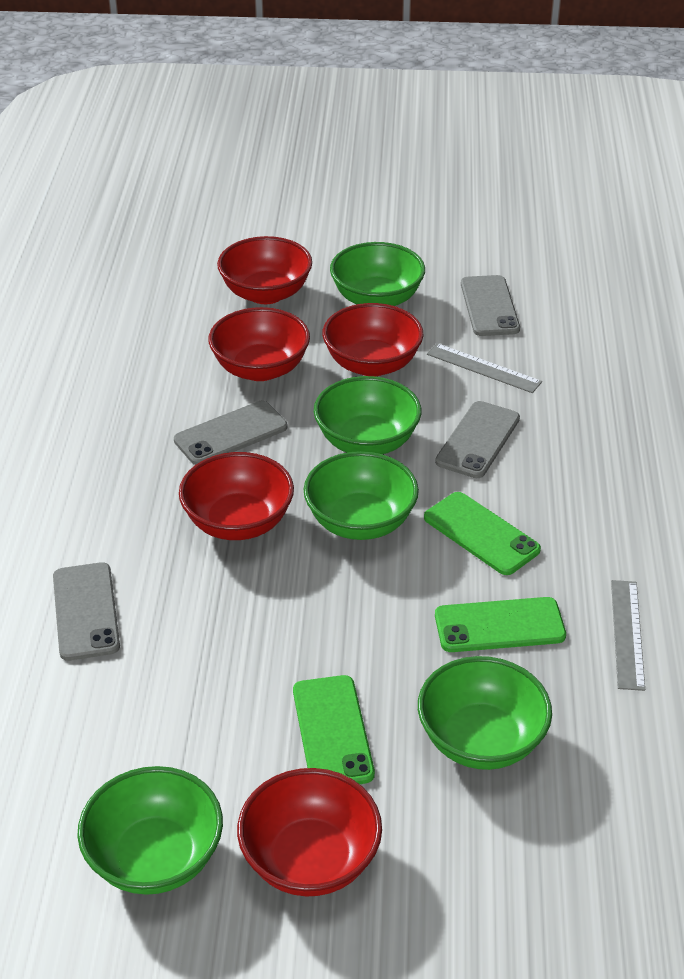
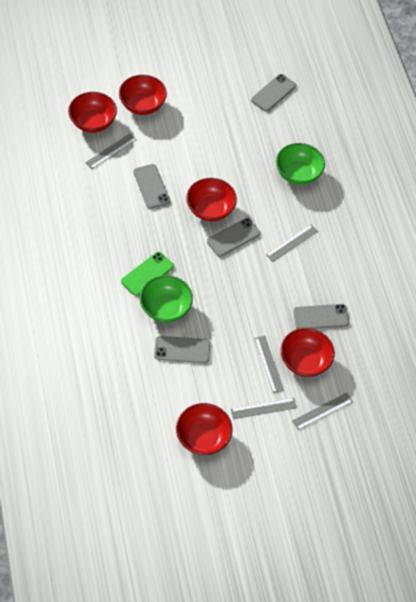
green bowl: 5 -> 2
green phone: 3 -> 1
grey phone: 4 -> 5
grey ruler: 2 -> 5

